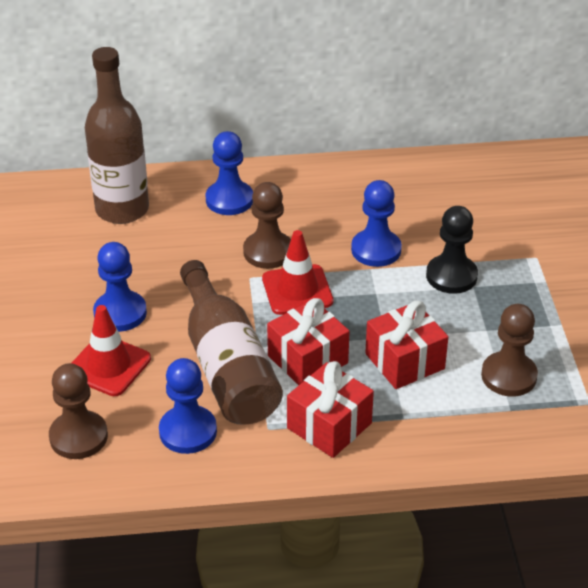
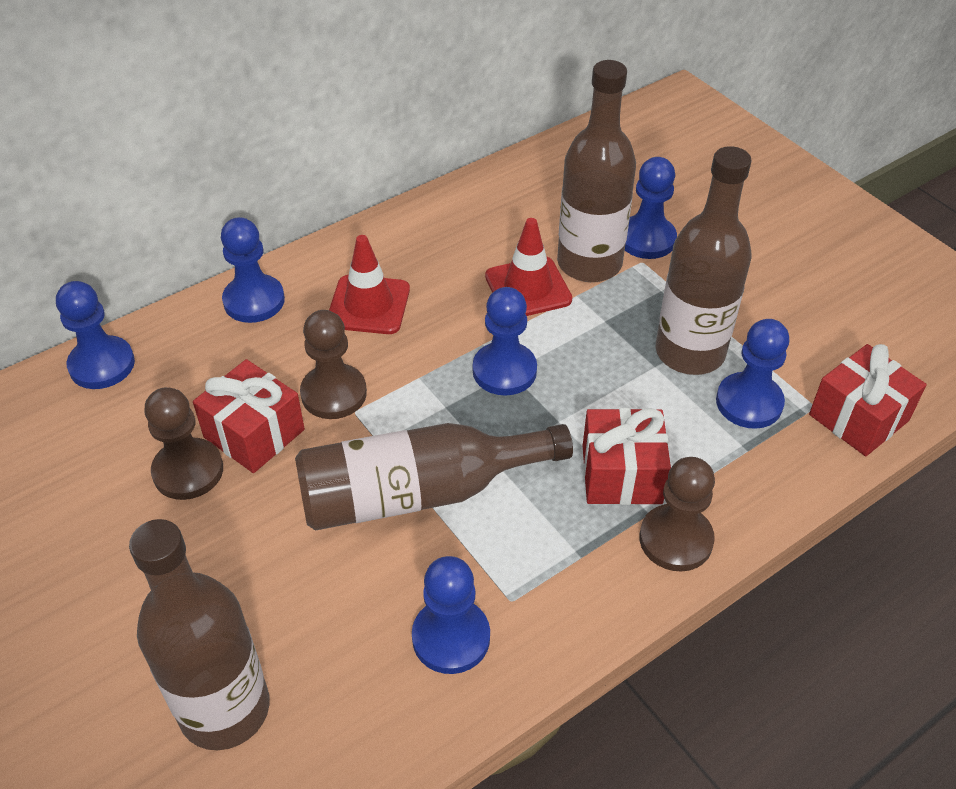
black pawn: 1 -> 0
blue pawn: 4 -> 6
brown bottle: 2 -> 4

